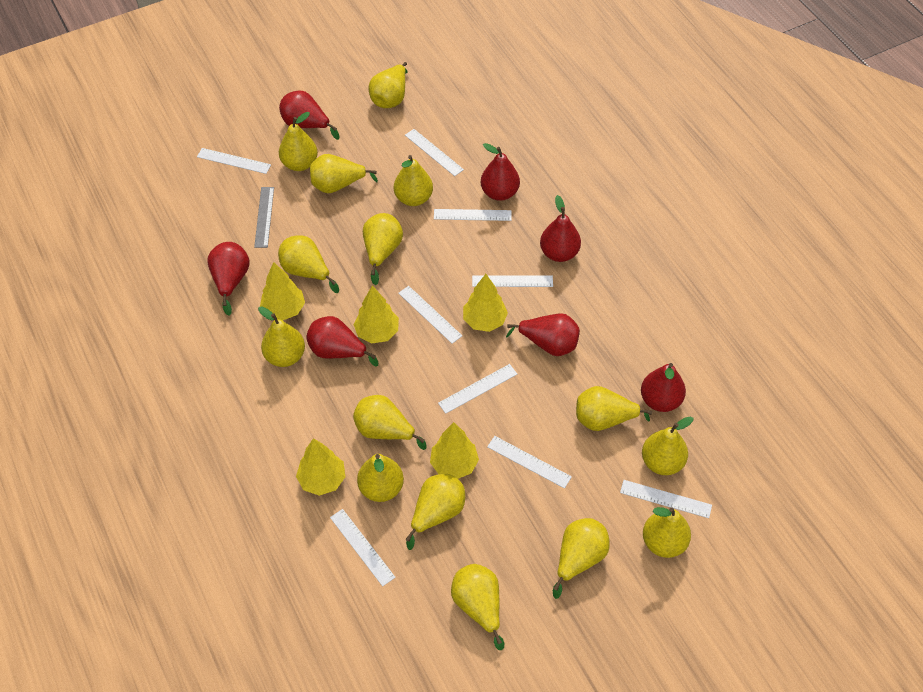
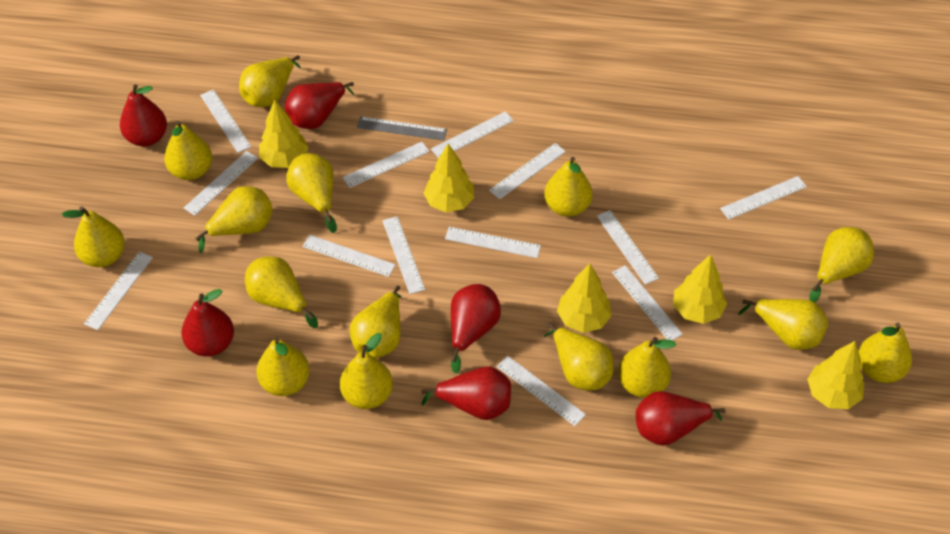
red pear: 7 -> 6
white ruler: 9 -> 13

